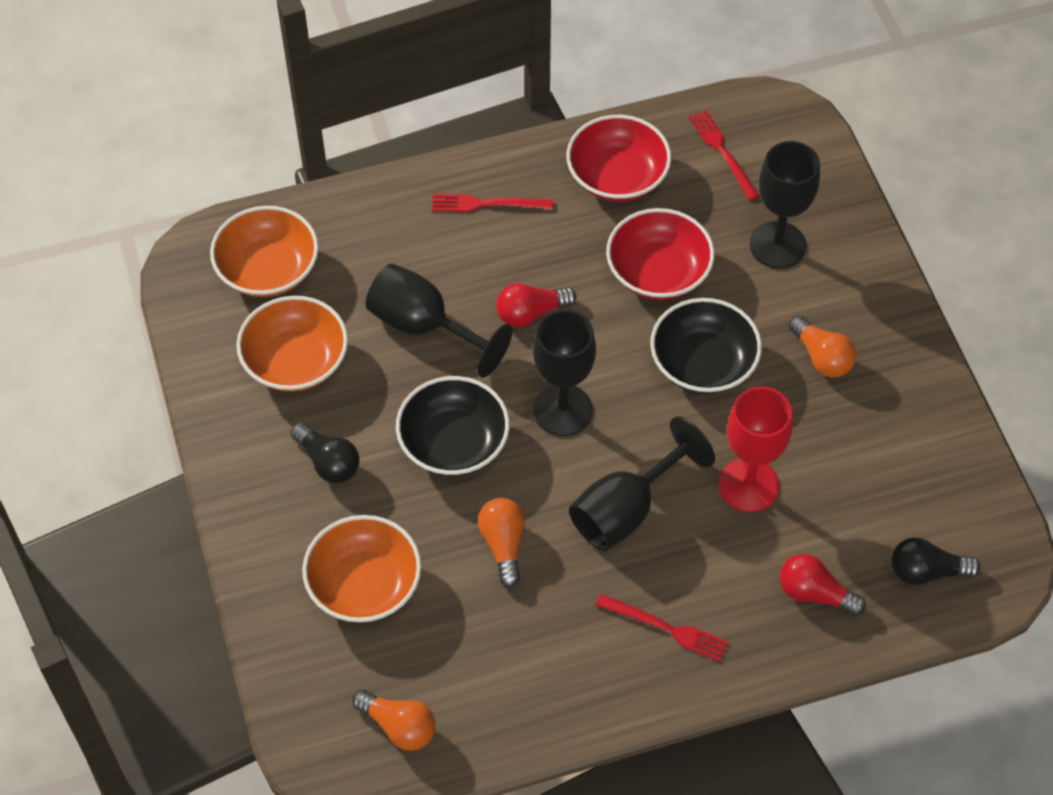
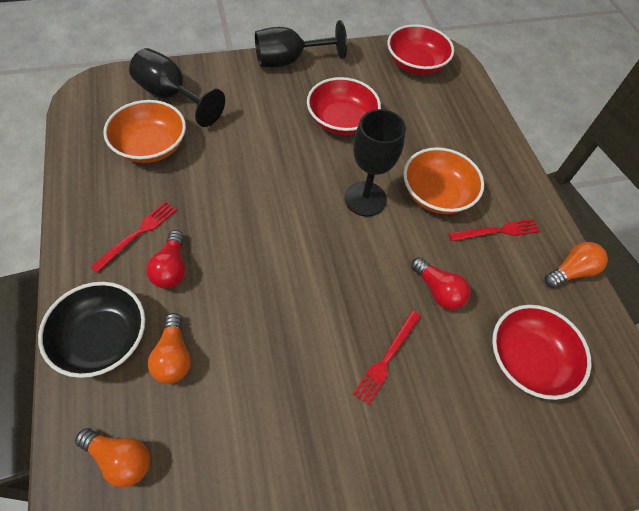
black bowl: 2 -> 1
black goblet: 4 -> 3
black light bulb: 2 -> 0
orange bowl: 3 -> 2
red bowl: 2 -> 3
red goblet: 1 -> 0

